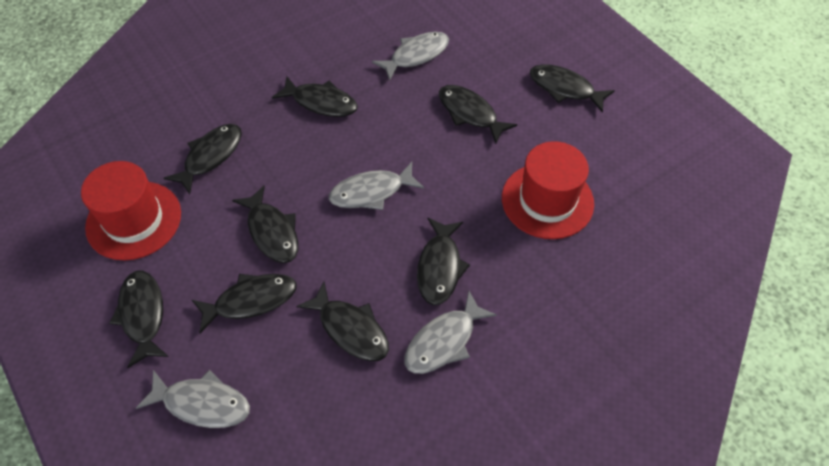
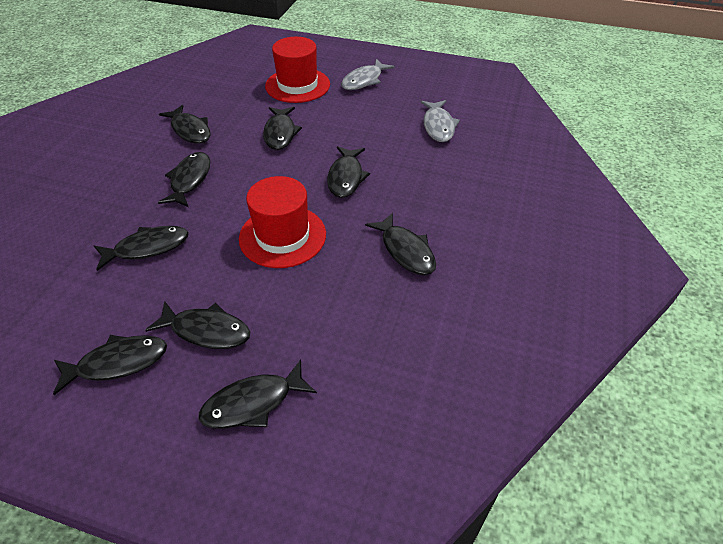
grey fish: 4 -> 2

